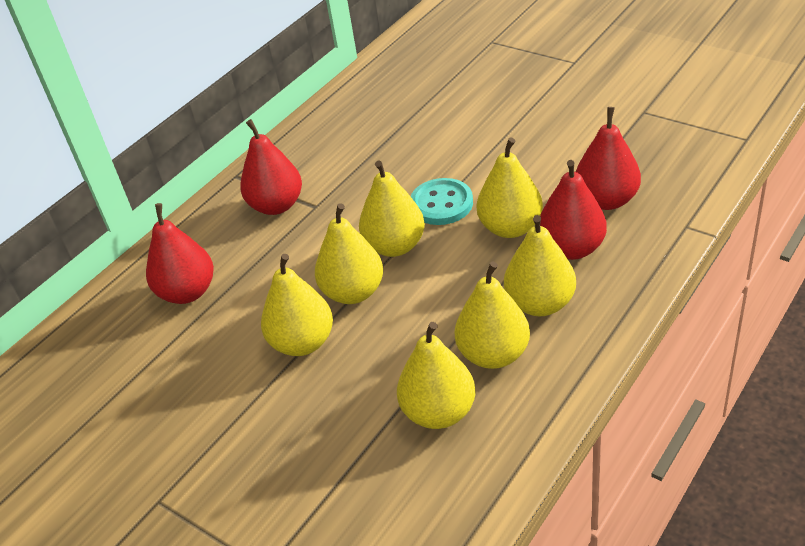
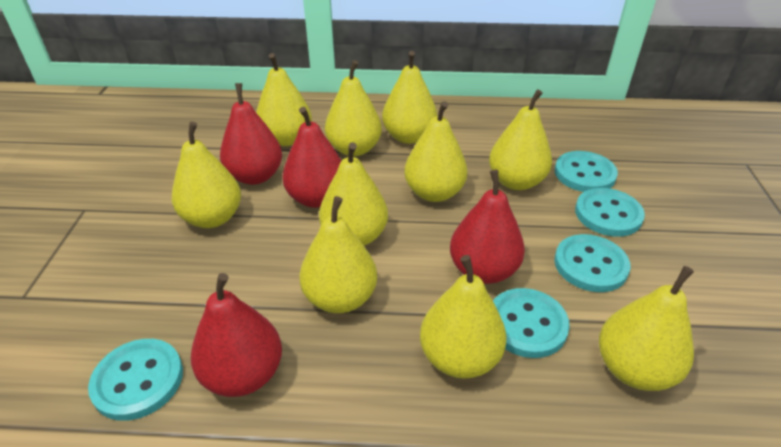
turquoise button: 1 -> 5
yellow pear: 7 -> 10

